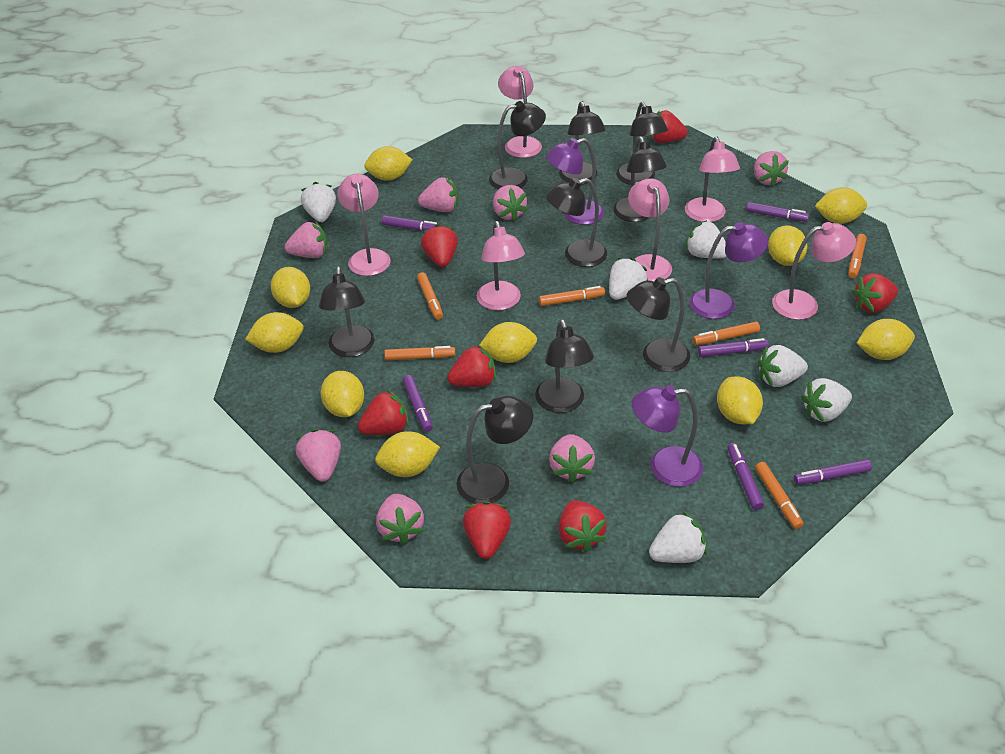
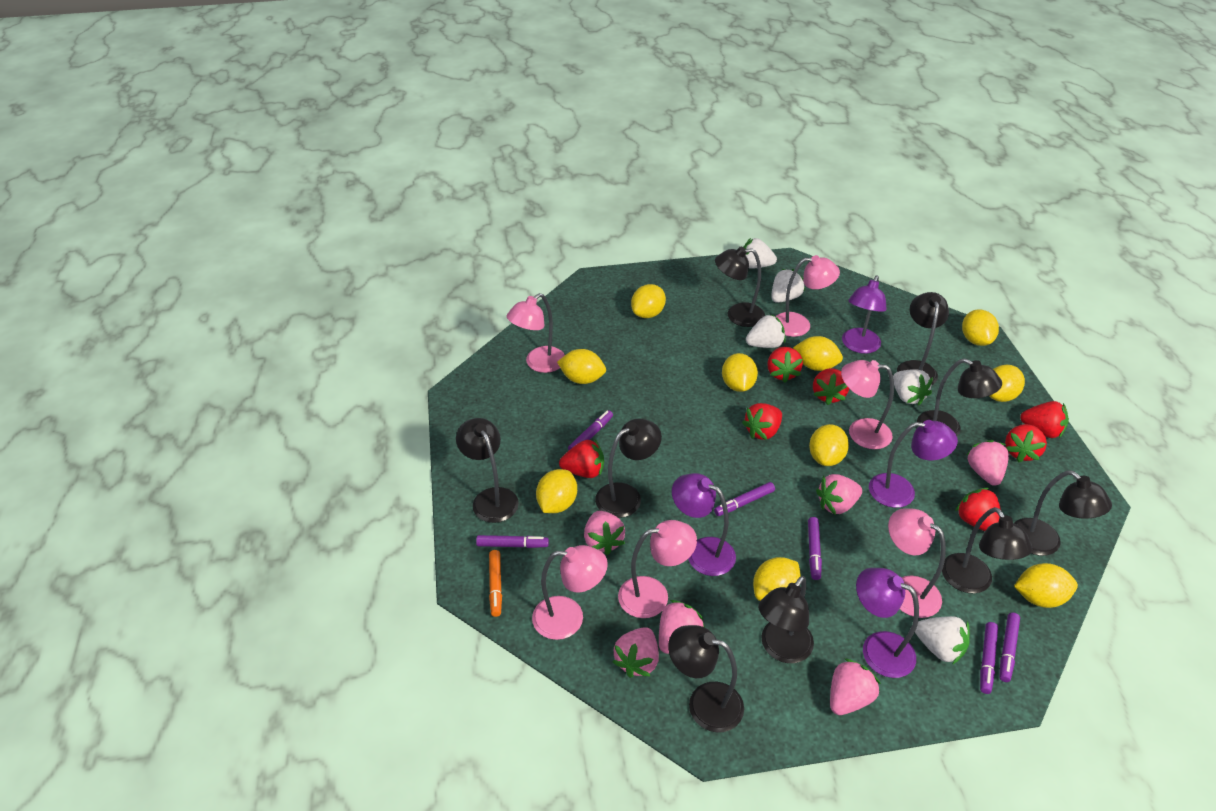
orange marker: 6 -> 1
pink strawberry: 7 -> 6
purple lamp: 3 -> 4
white strawberry: 6 -> 5

